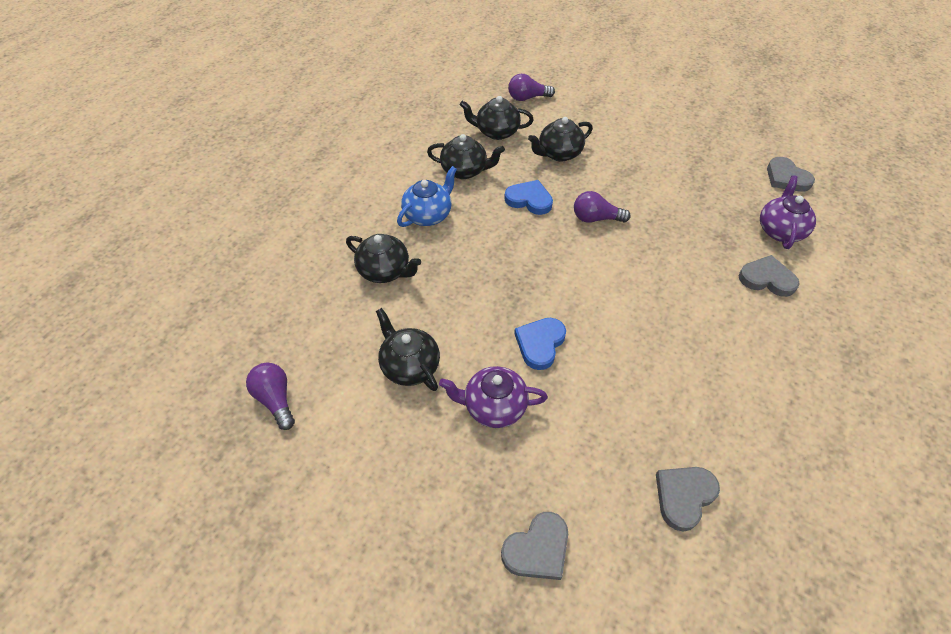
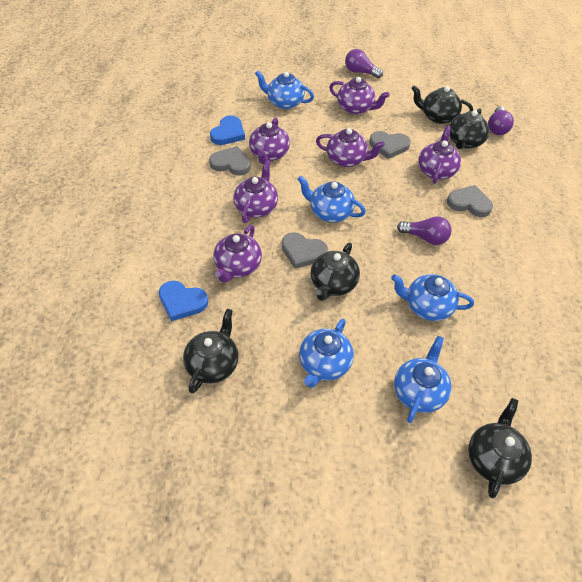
blue teapot: 1 -> 5
purple teapot: 2 -> 6

